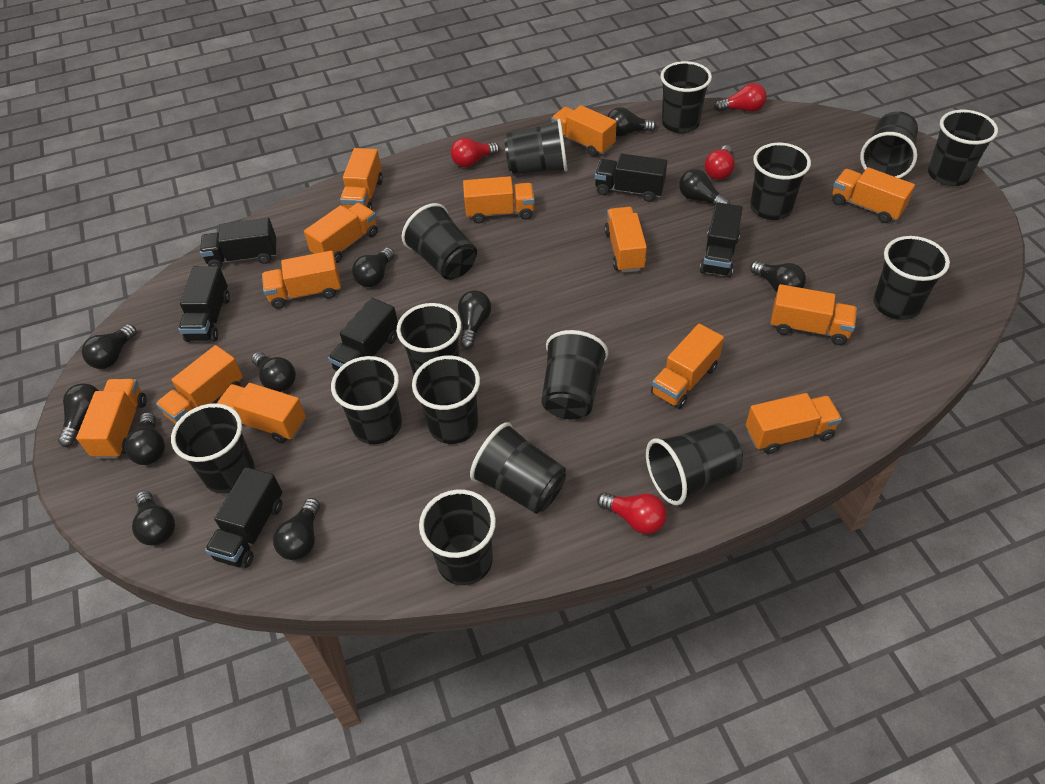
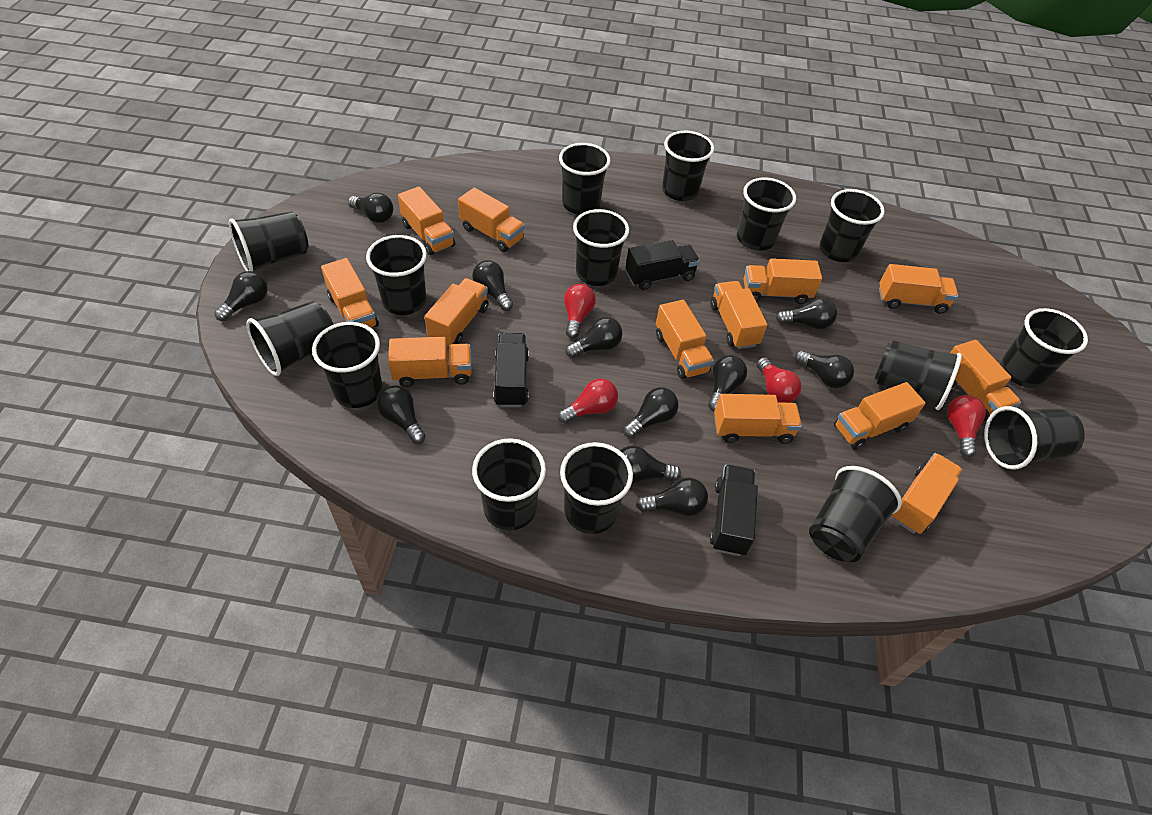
black truck: 6 -> 3

